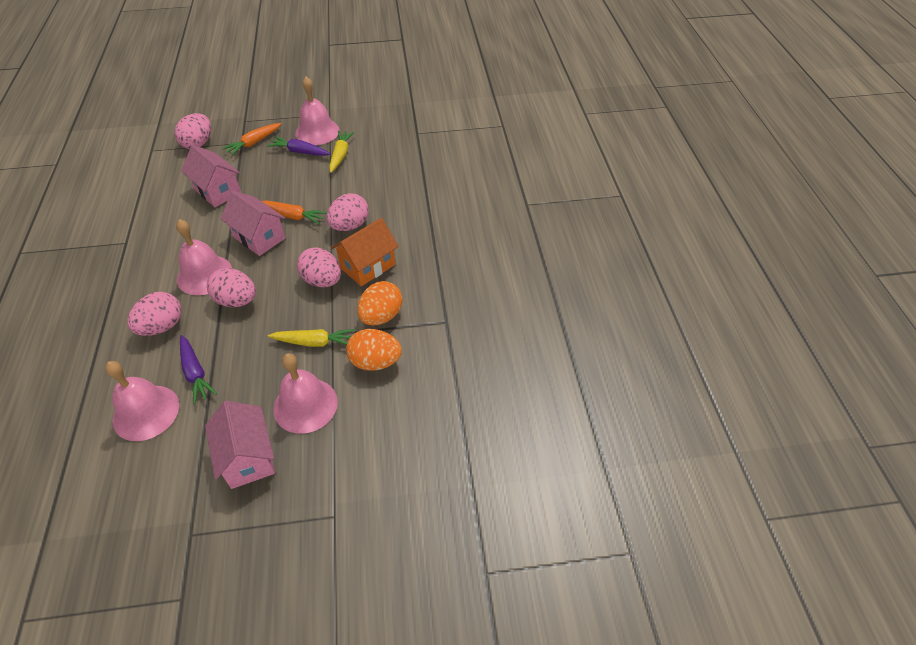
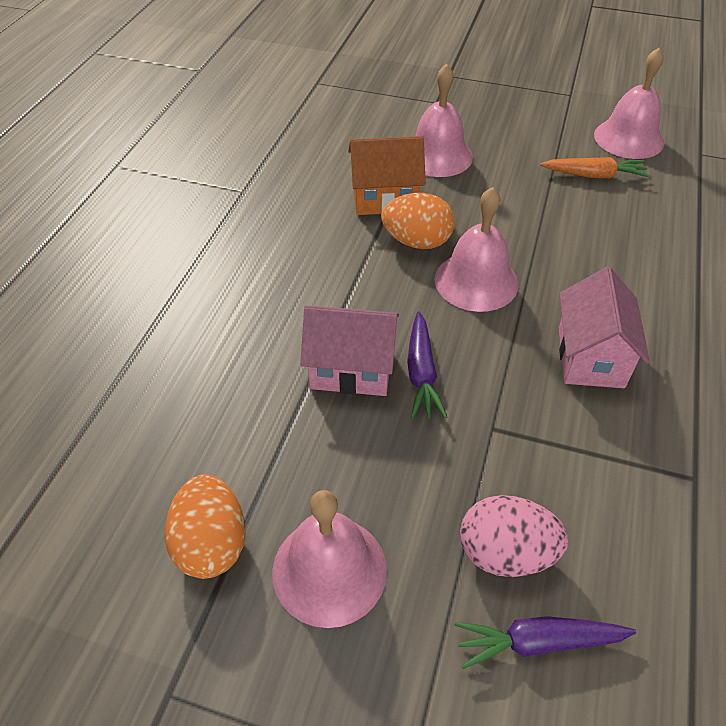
orange carrot: 2 -> 1
pink egg: 5 -> 1
pink house: 3 -> 2
yellow carrot: 2 -> 0

